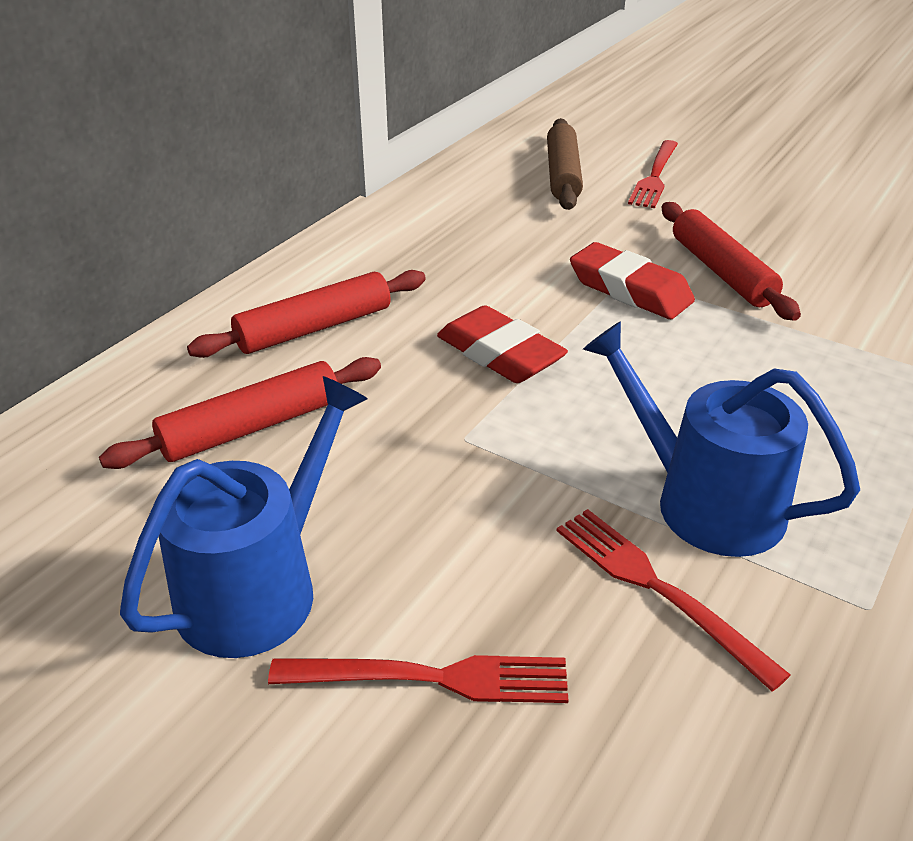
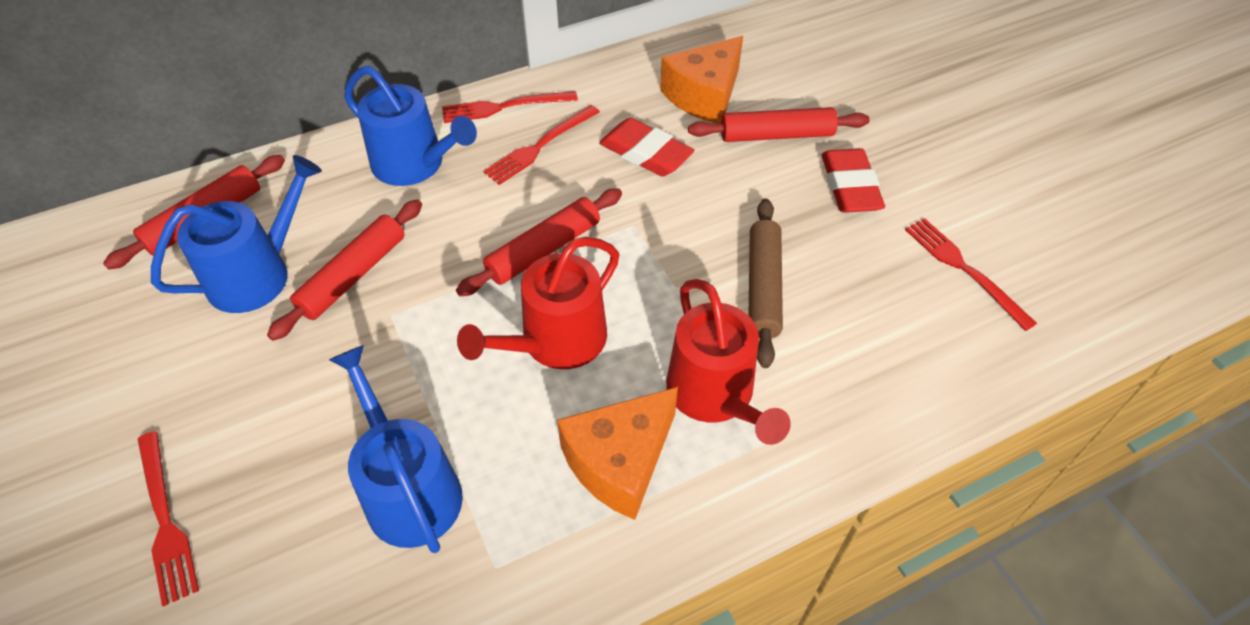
blue watering can: 2 -> 3
orange cheese: 0 -> 2
red fork: 3 -> 4
red rolling pin: 3 -> 4
red watering can: 0 -> 2

